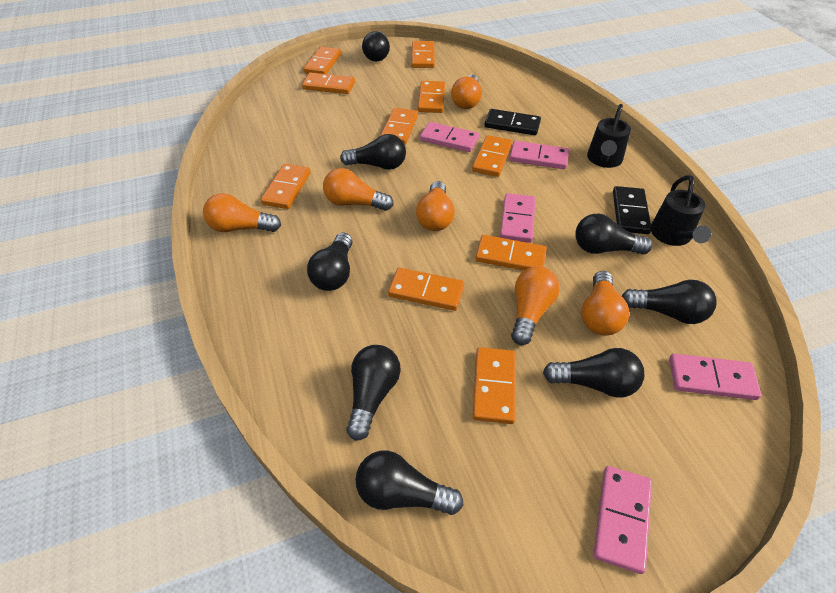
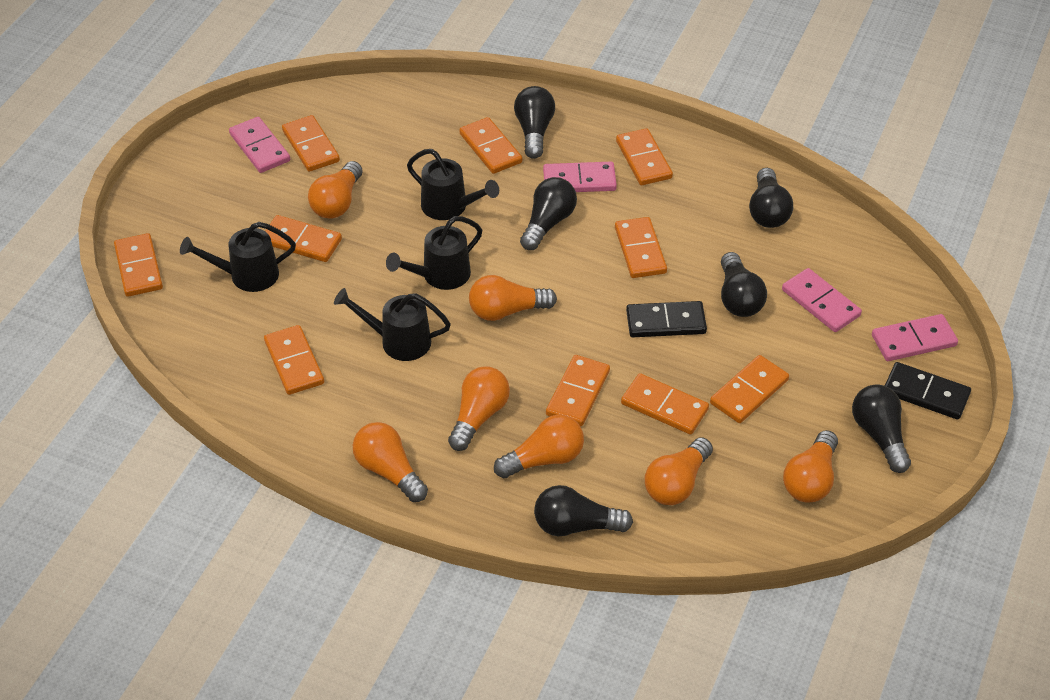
black light bulb: 8 -> 6
black watering can: 2 -> 4
orange light bulb: 6 -> 7
pink domino: 5 -> 4

